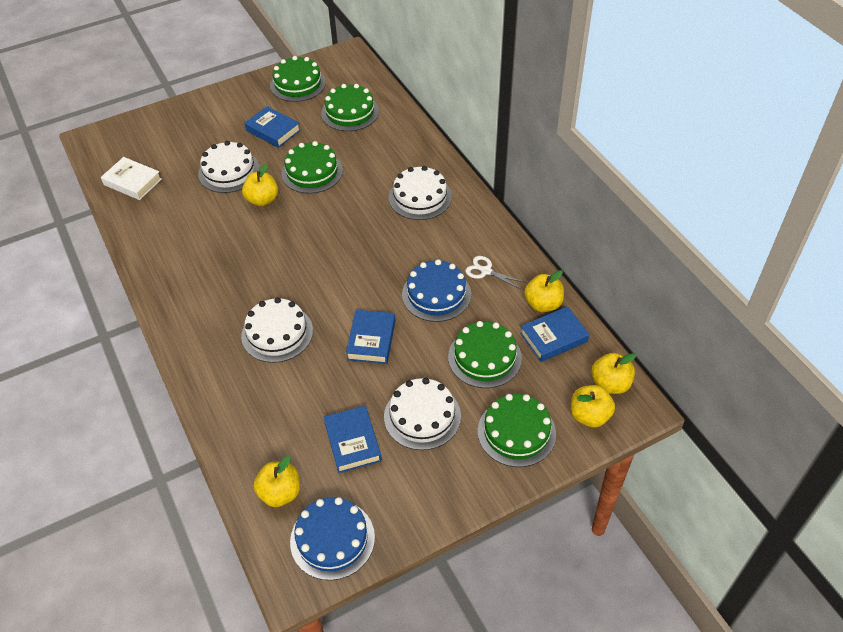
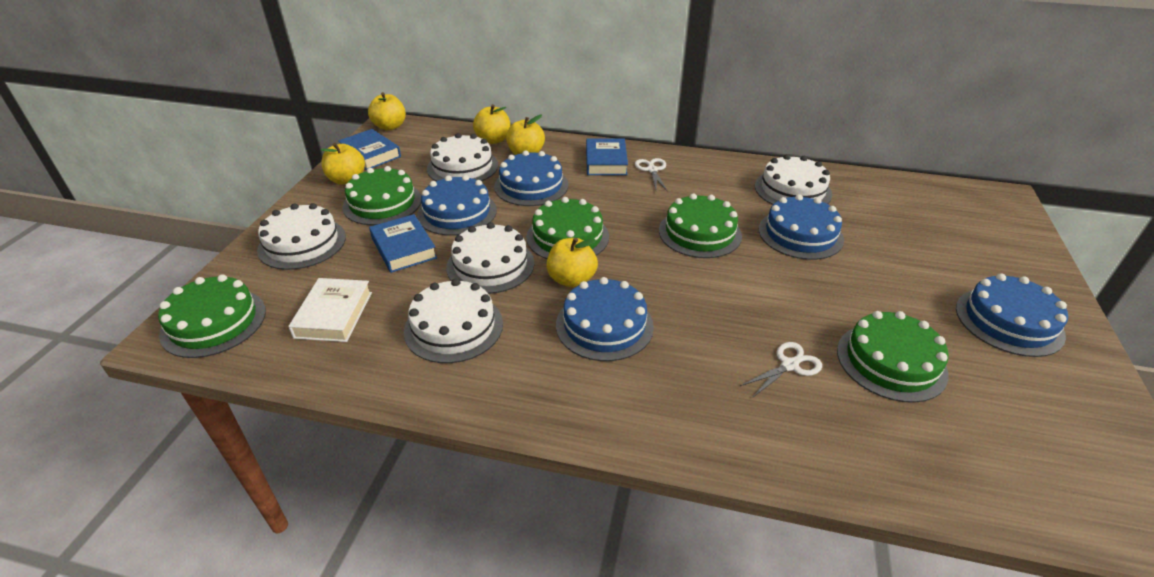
blue book: 4 -> 3
blue cake: 2 -> 5
white cake: 4 -> 5
white scissors: 1 -> 2

